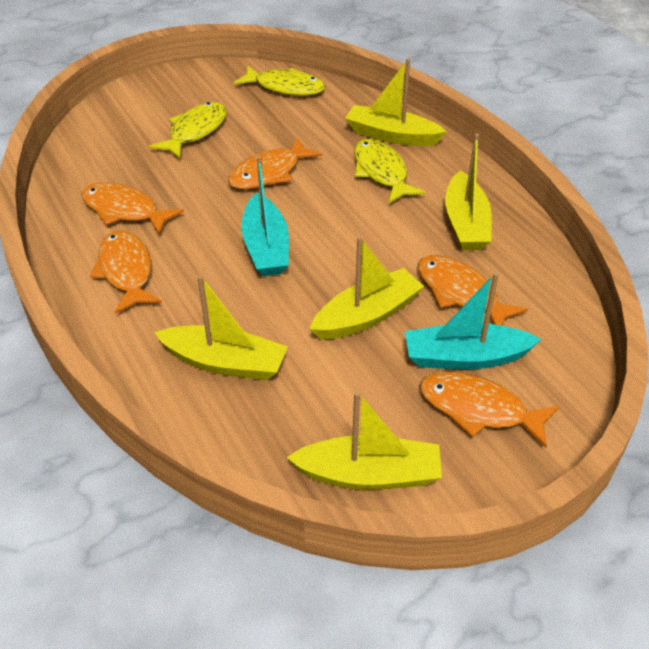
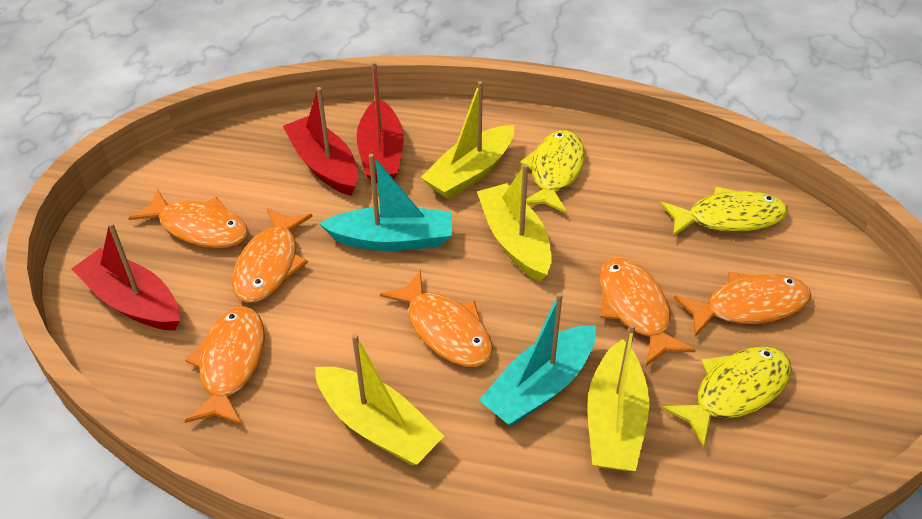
orange fish: 5 -> 6
red boat: 0 -> 3
yellow boat: 5 -> 4

